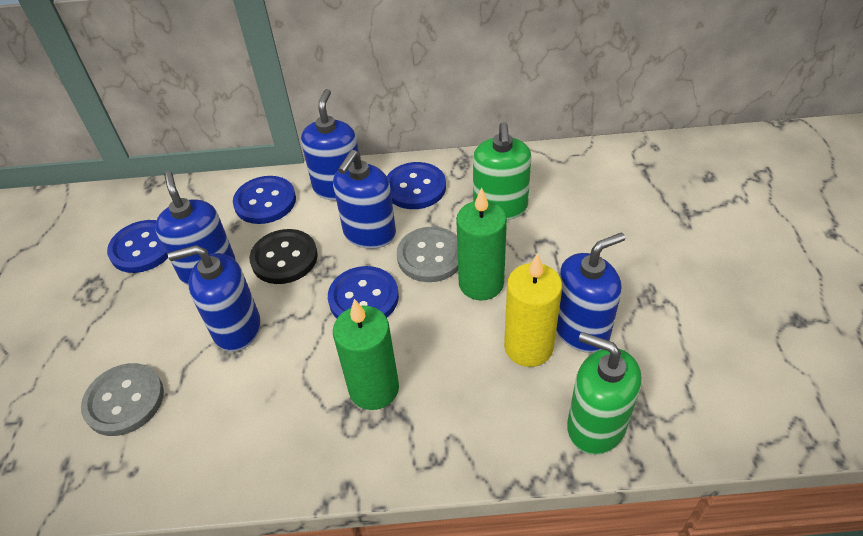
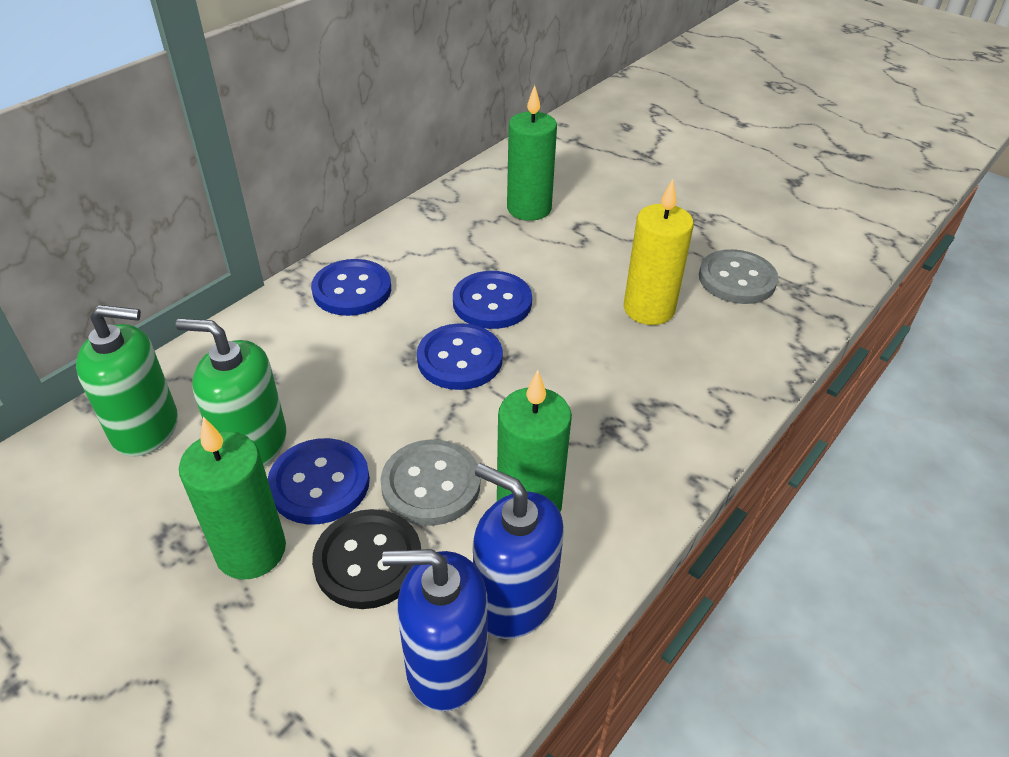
blue soap dispenser: 5 -> 2
green candle: 2 -> 3

